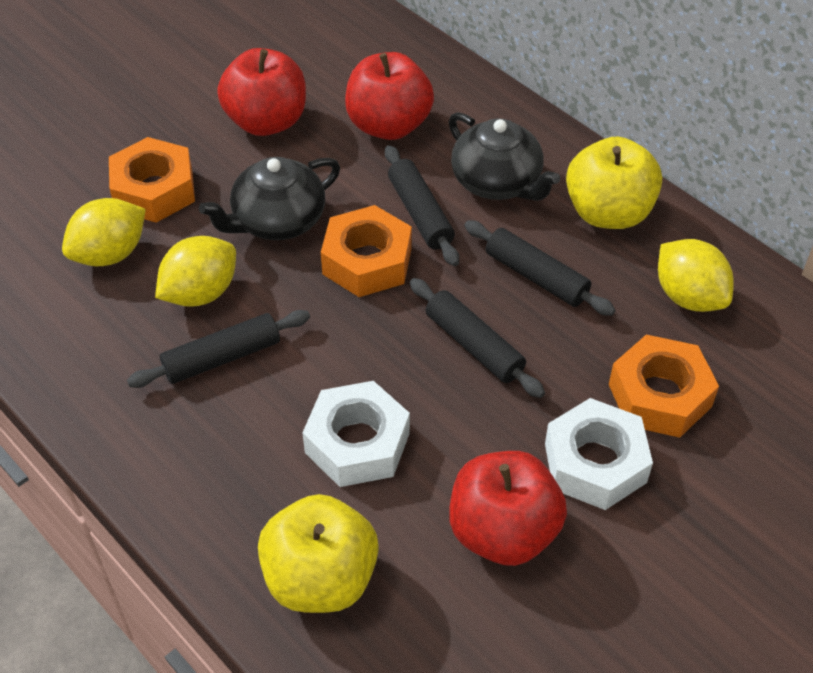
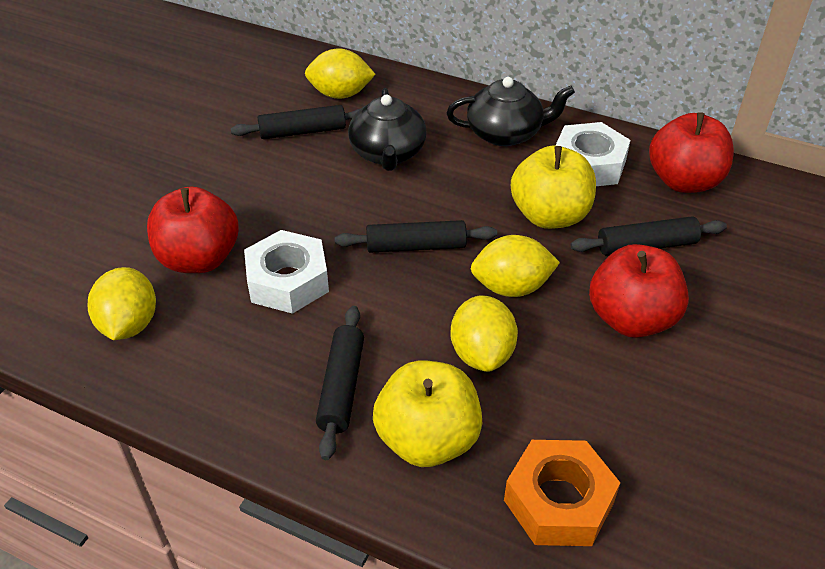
orange nut: 3 -> 1
yellow lemon: 3 -> 4

